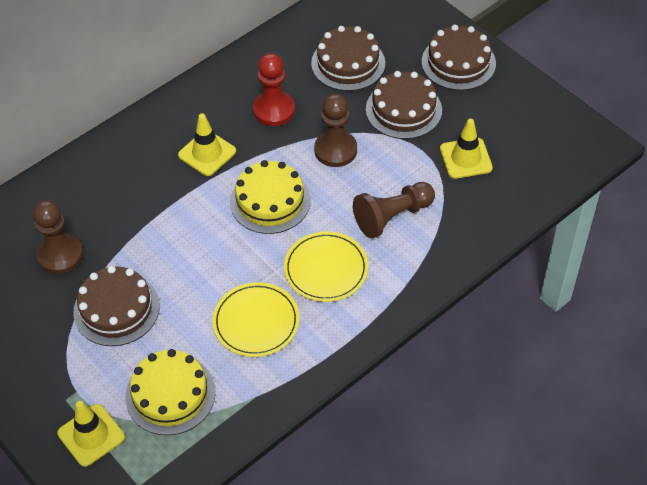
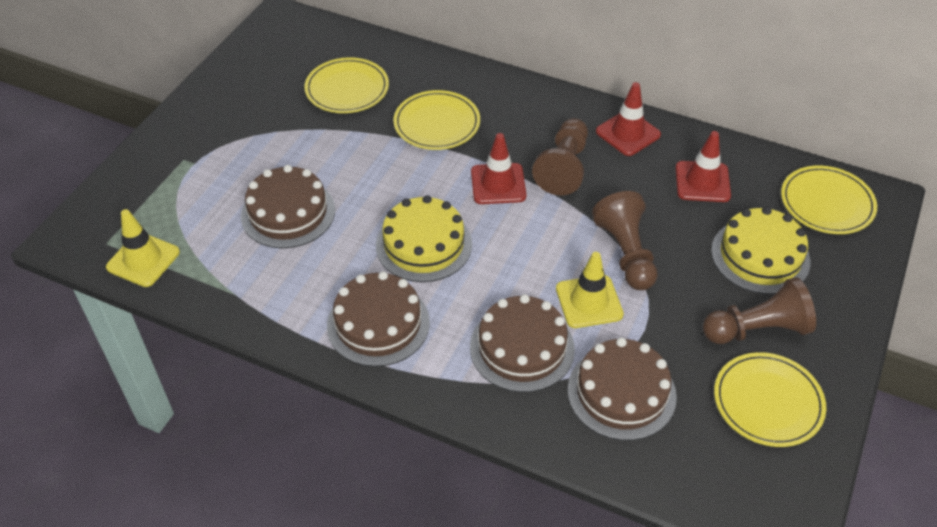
red pawn: 1 -> 0
red traffic cone: 0 -> 3
yellow plate: 2 -> 4
yellow traffic cone: 3 -> 2

